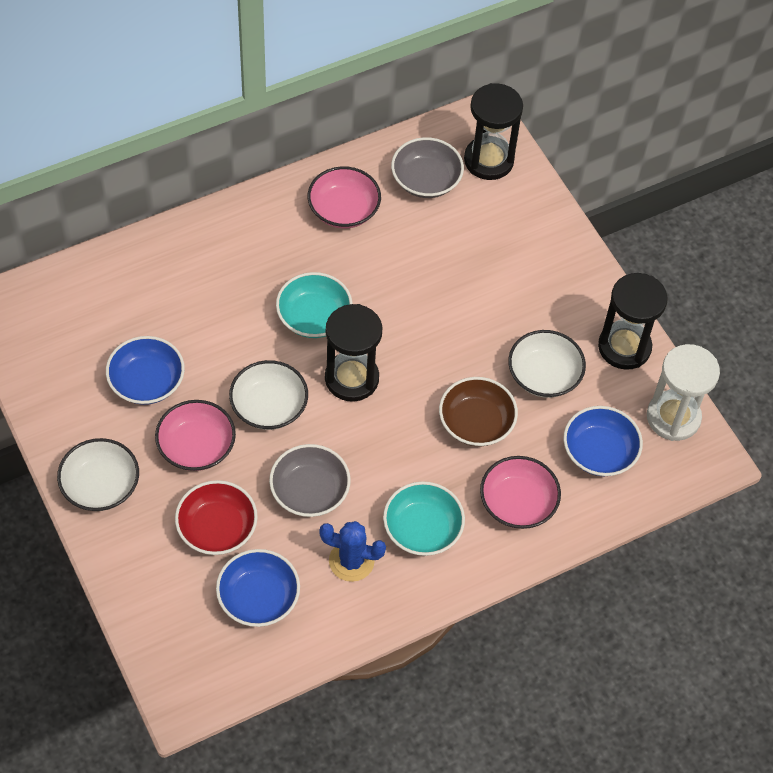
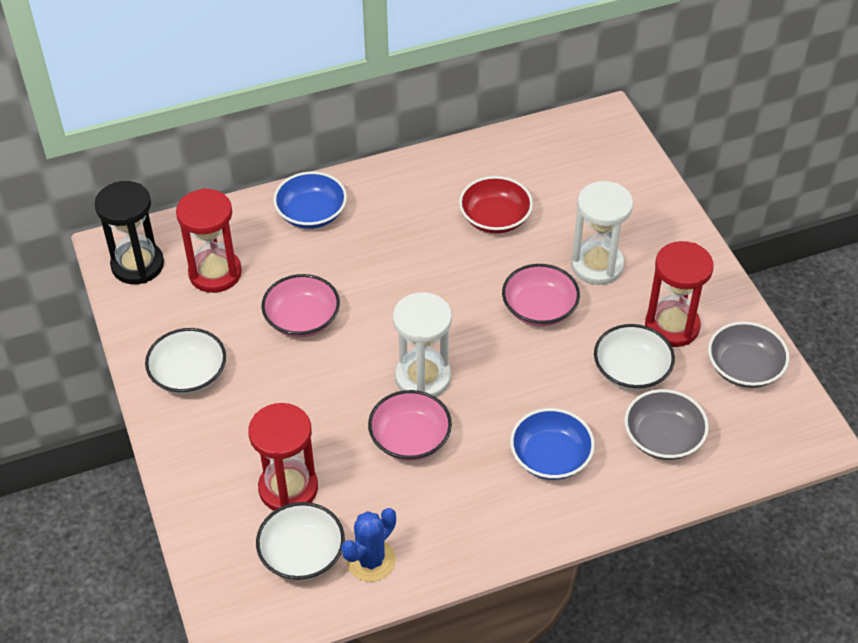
black hourglass: 3 -> 1
blue bowl: 3 -> 2
brown bowl: 1 -> 0
red hourglass: 0 -> 3
turquoise bowl: 2 -> 0
white hourglass: 1 -> 2

